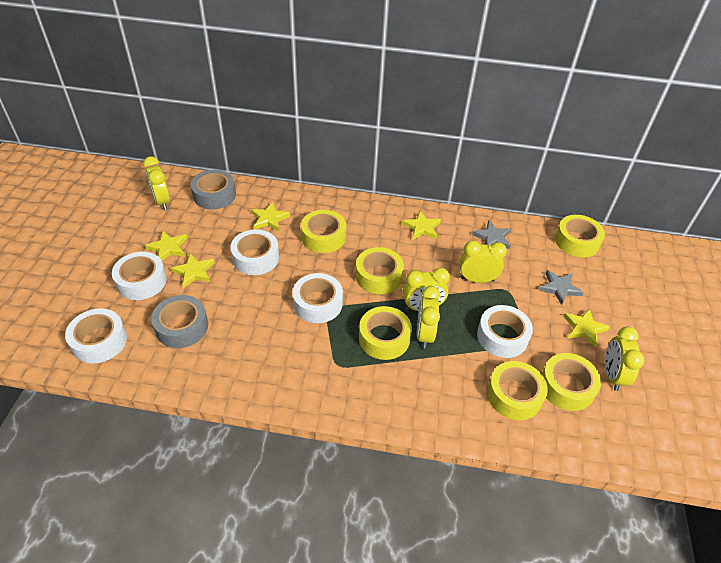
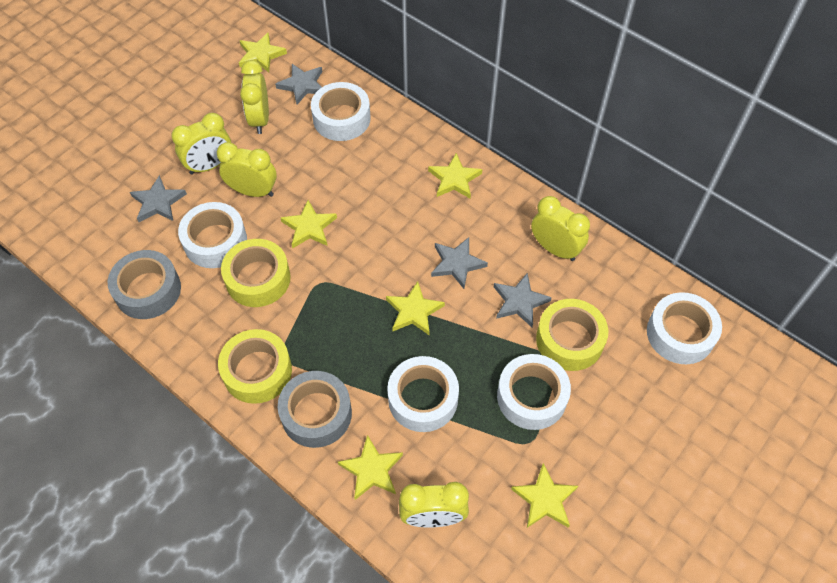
grey star: 2 -> 4
yellow star: 5 -> 6
yellow tape: 6 -> 3

